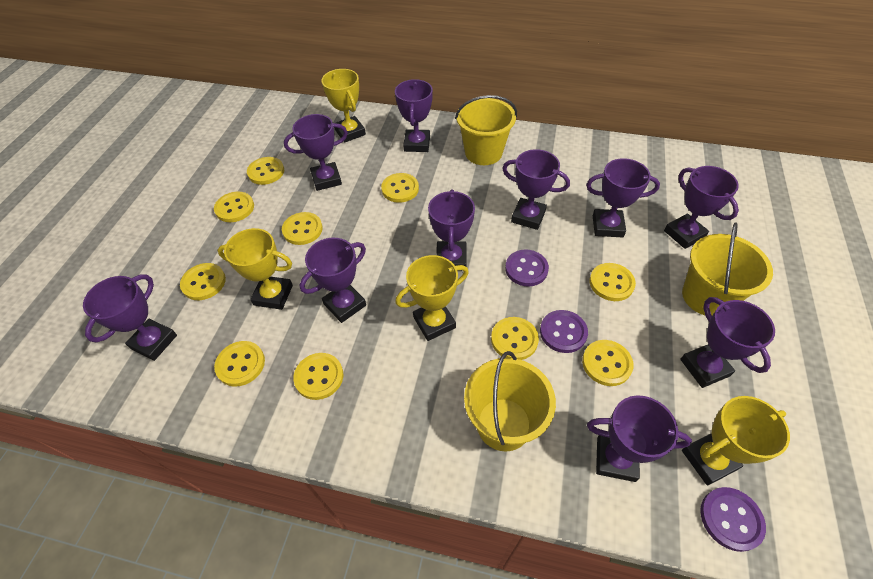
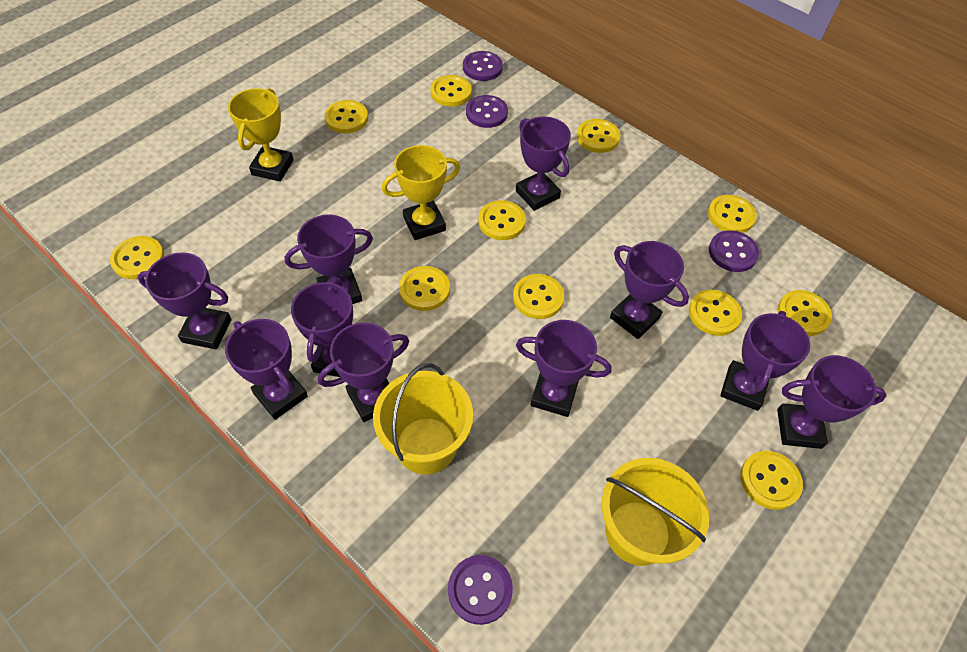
purple button: 3 -> 4
yellow bucket: 3 -> 2
yellow button: 10 -> 11
yellow trophy: 4 -> 2

